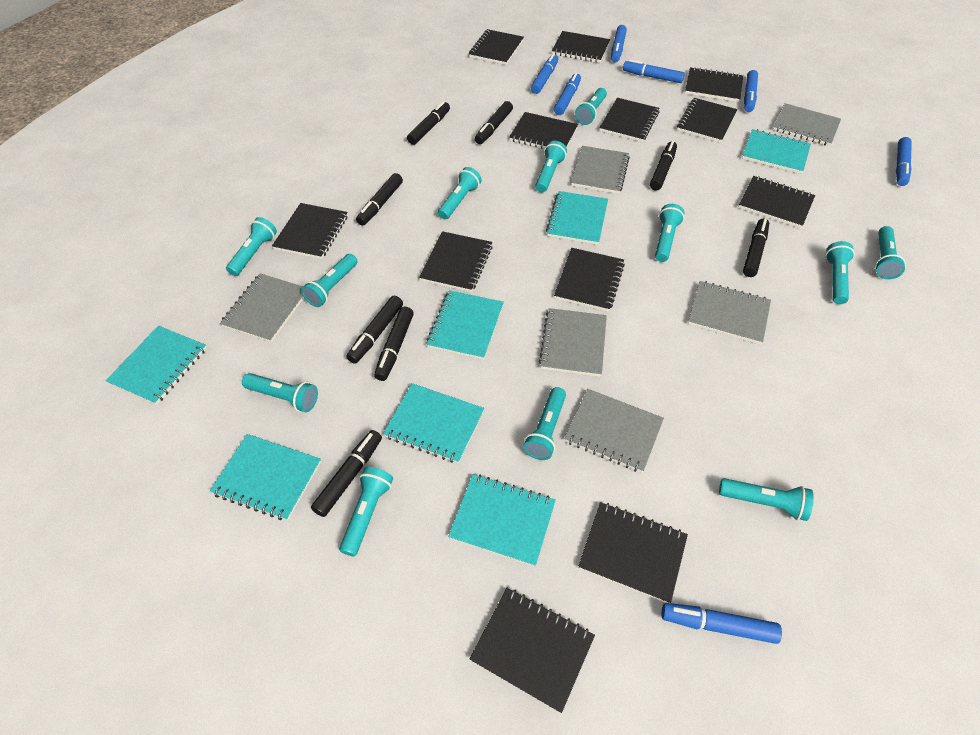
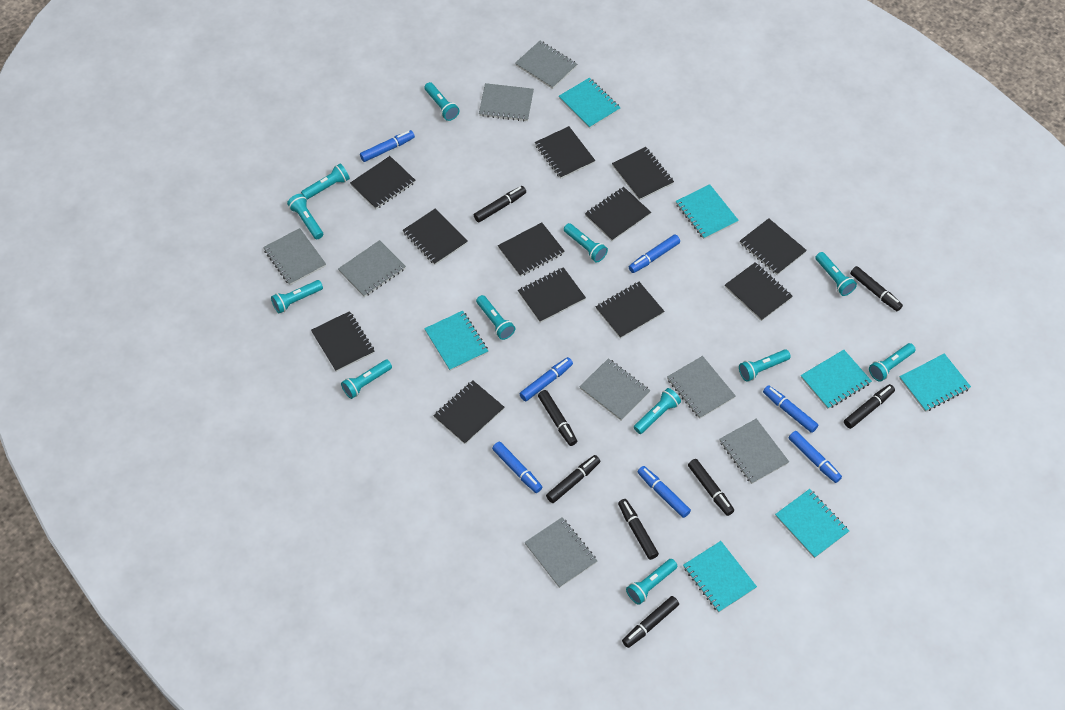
grey notebook: 6 -> 8

